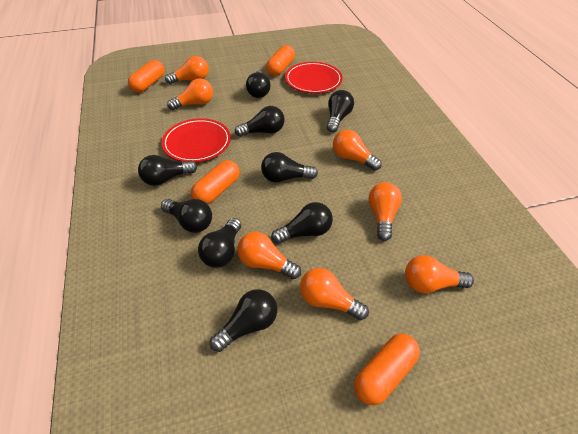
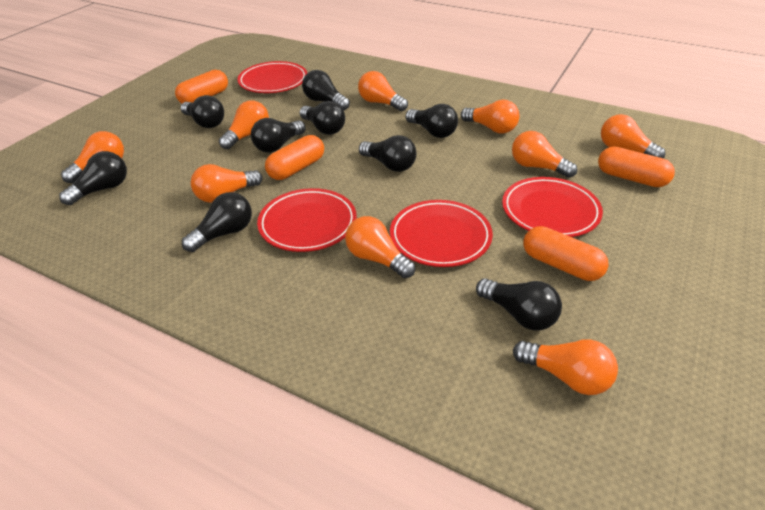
orange light bulb: 7 -> 9
red plate: 2 -> 4

